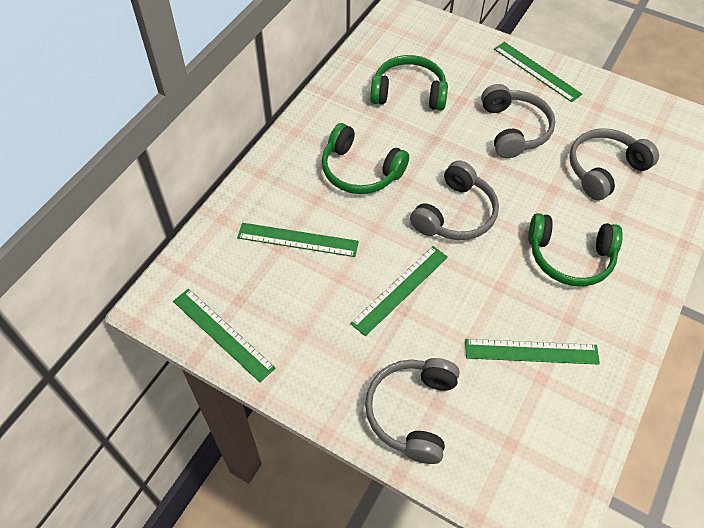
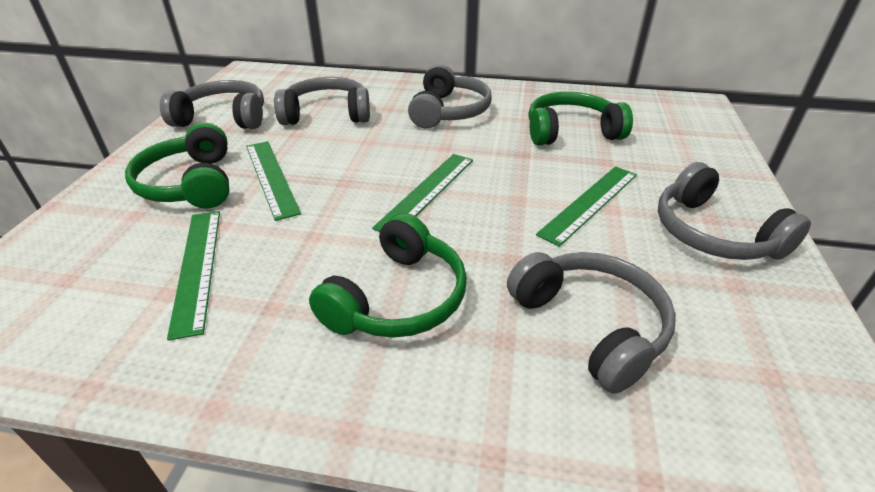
green ruler: 5 -> 4
grey headphones: 4 -> 5

